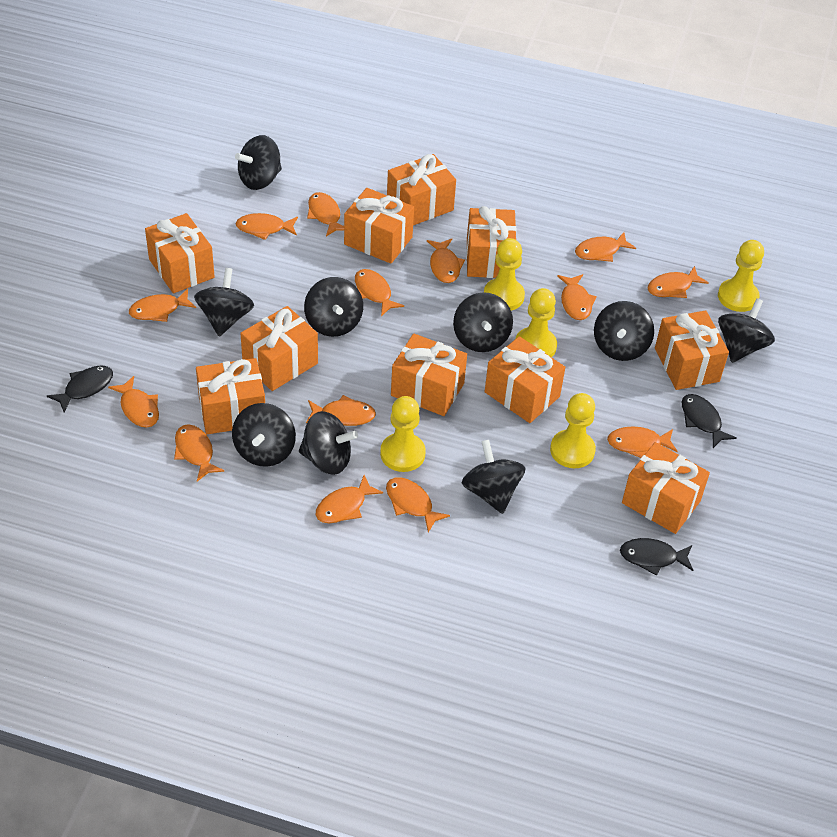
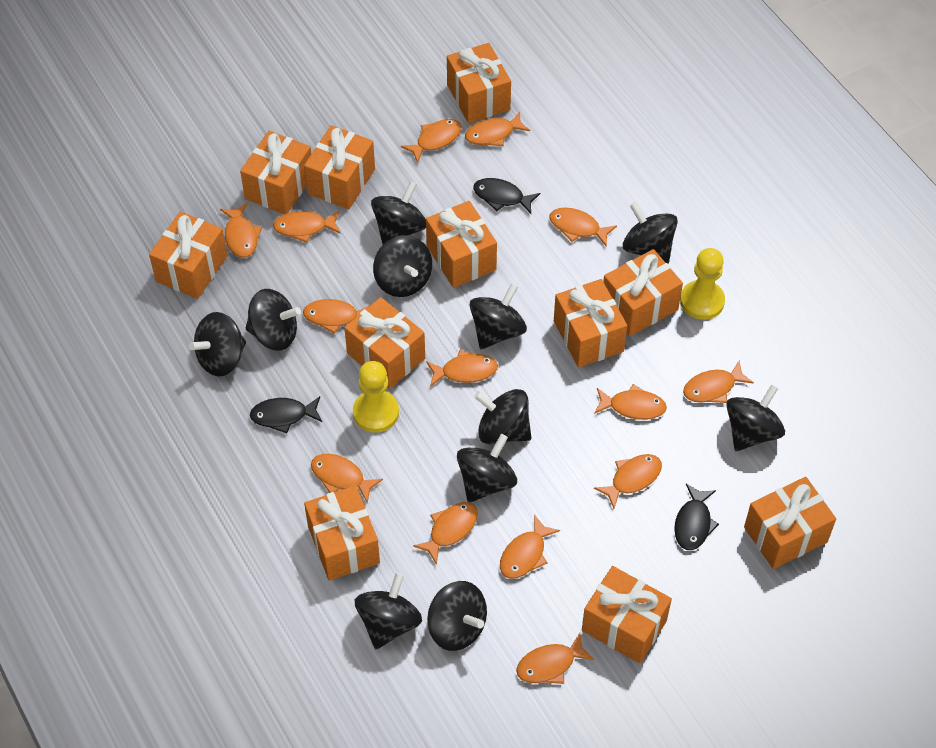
black spinning top: 9 -> 11
orange gift: 10 -> 11
yellow pawn: 5 -> 2

